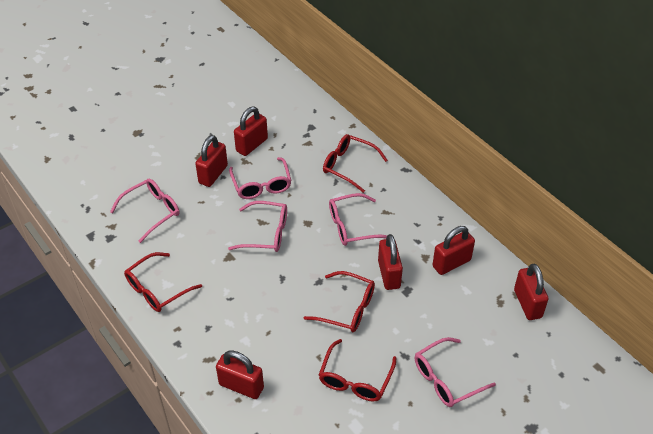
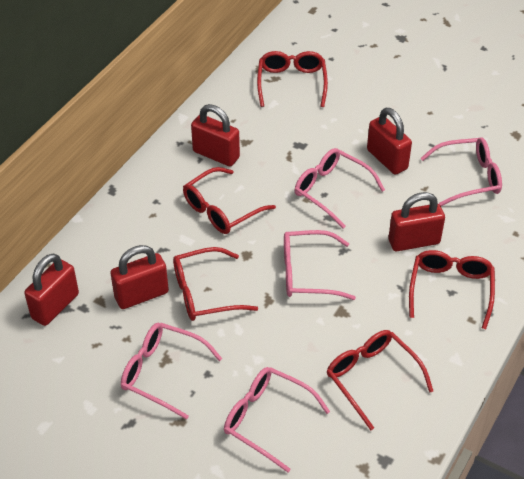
red glasses: 4 -> 5
red padlock: 6 -> 5

